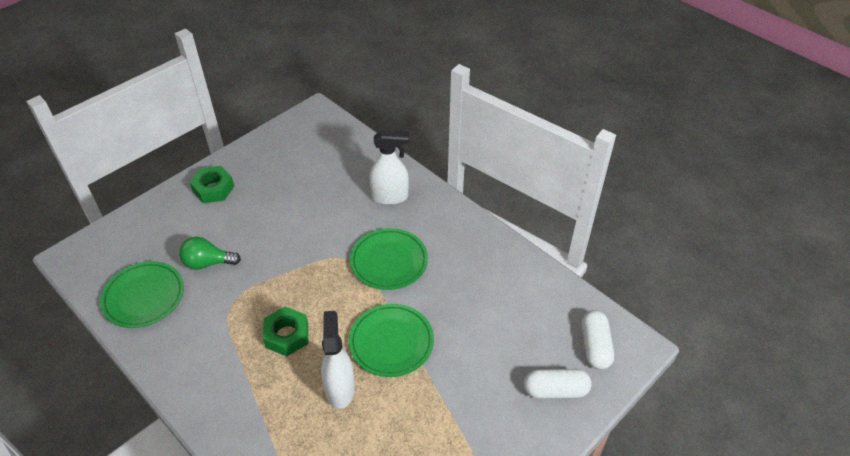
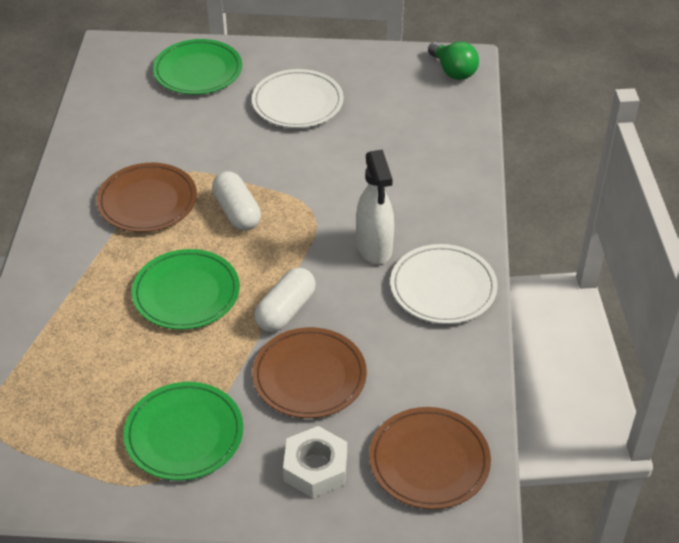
brown plate: 0 -> 3
green nut: 2 -> 0
white nut: 0 -> 1
white plate: 0 -> 2
white spray bottle: 2 -> 1

